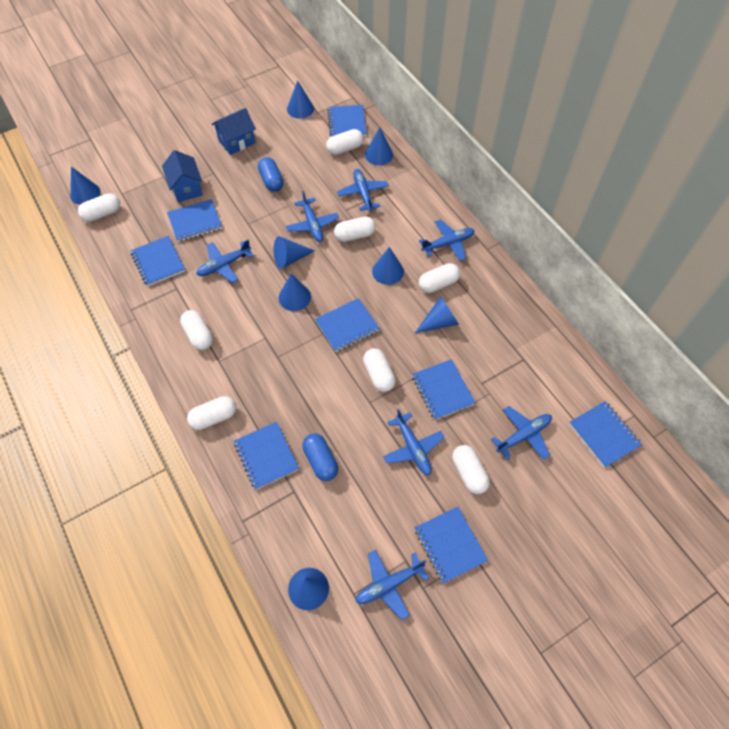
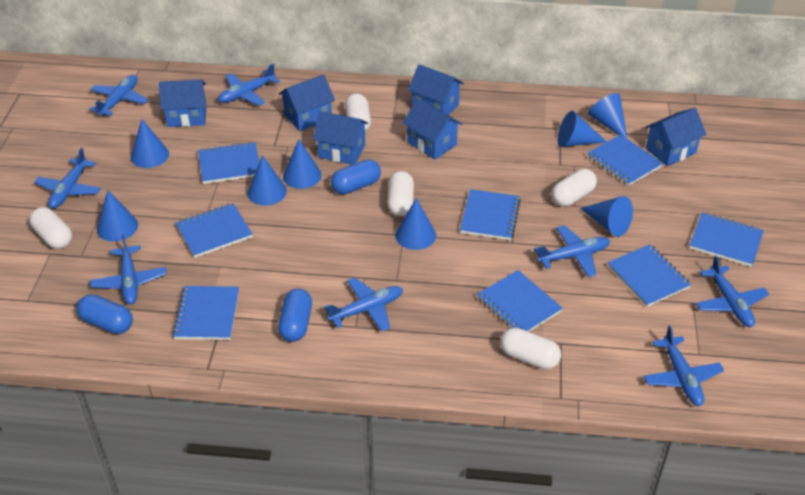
blue capsule: 2 -> 3
blue house: 2 -> 6
blue plane: 7 -> 8
white capsule: 8 -> 5

